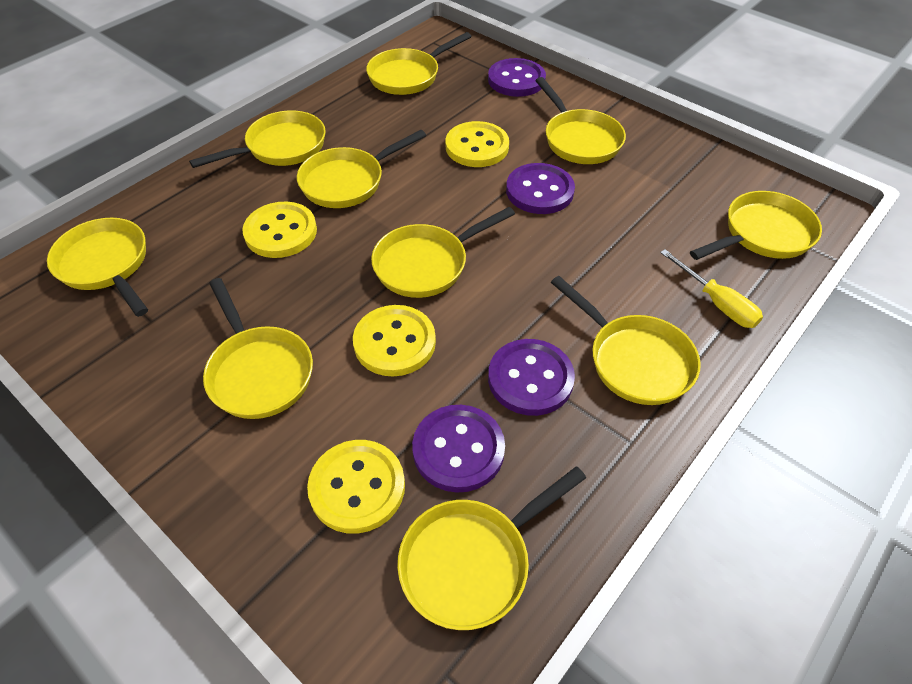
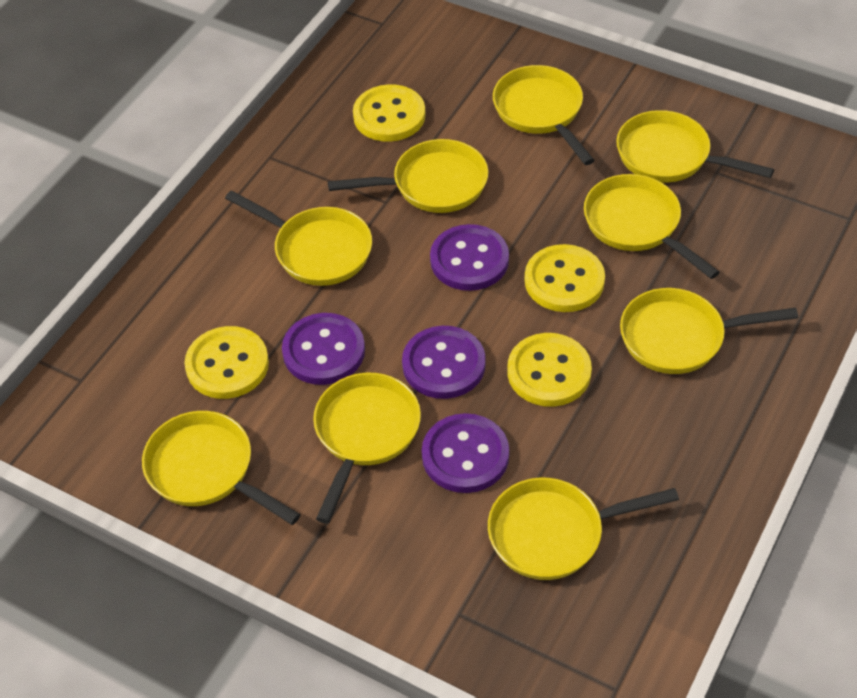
yellow pan: 10 -> 9
yellow screwdriver: 1 -> 0

